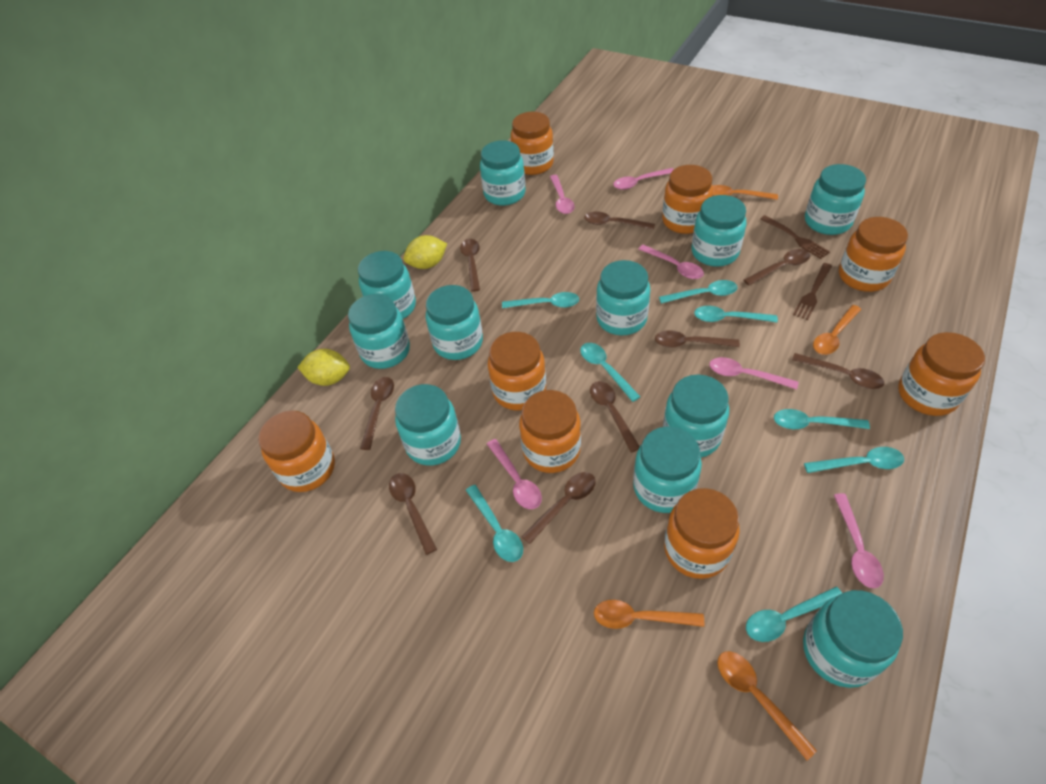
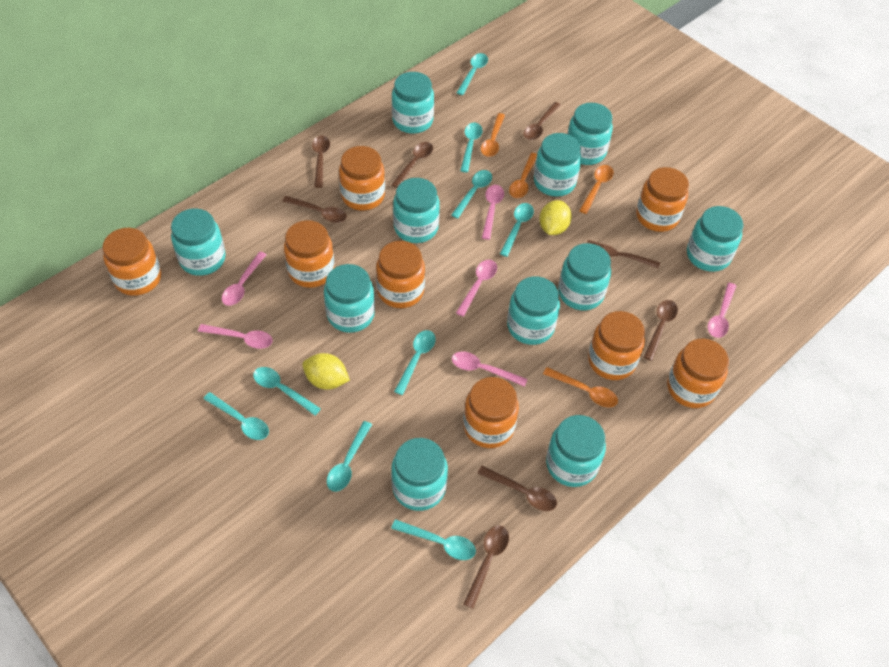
brown fork: 2 -> 1
brown spoon: 9 -> 7
turquoise spoon: 8 -> 9

